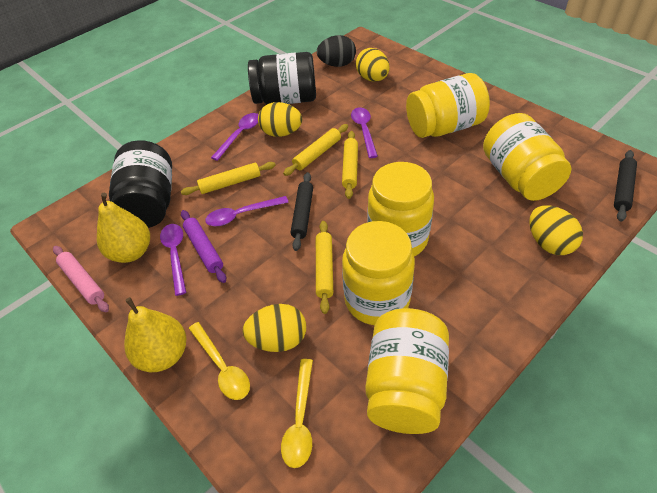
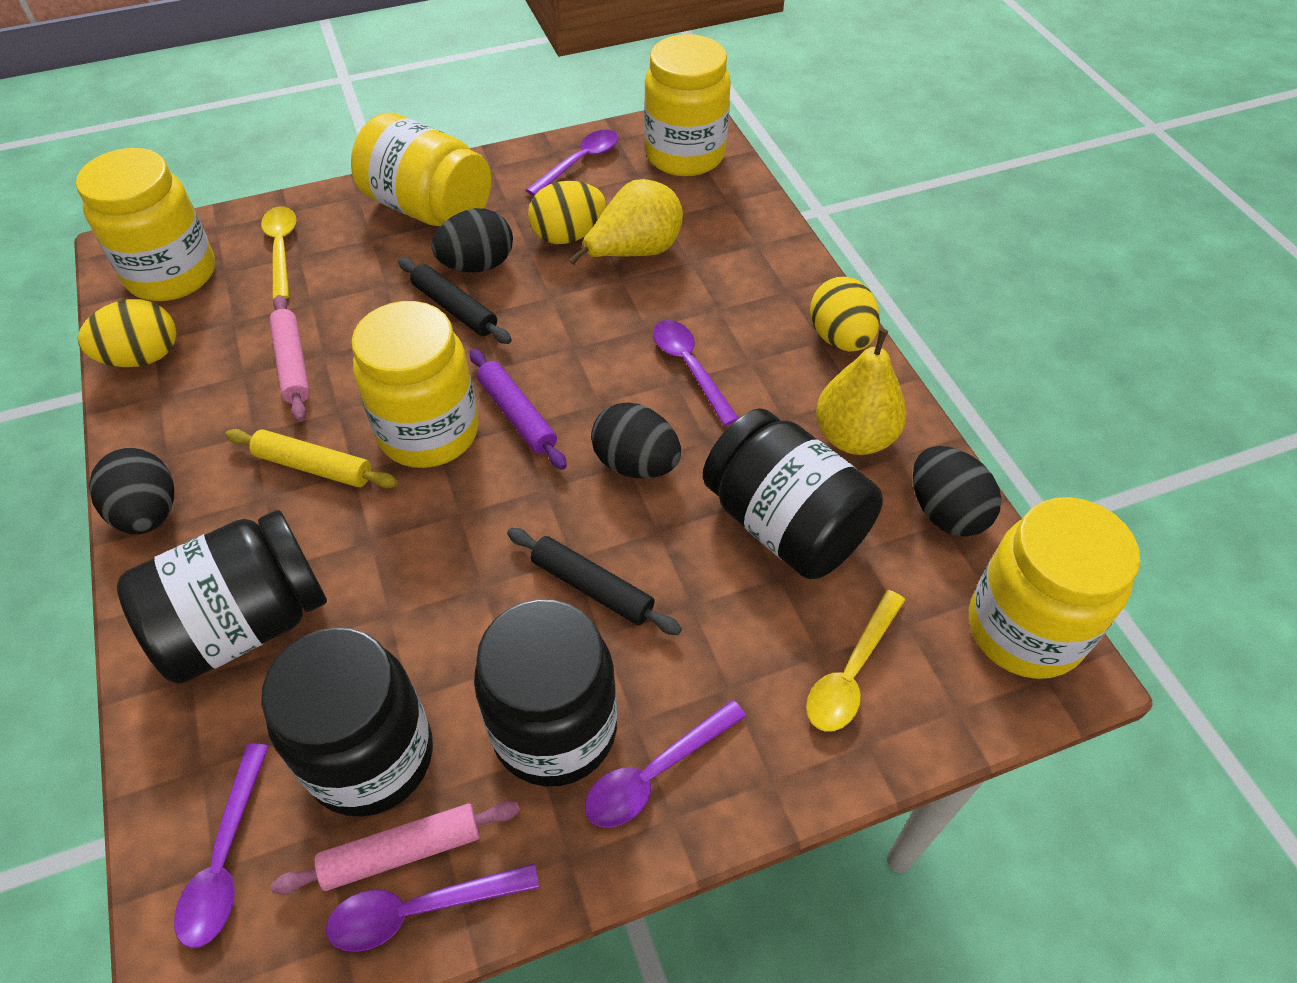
black egg: 1 -> 4
black jar: 2 -> 4
pink rolling pin: 1 -> 2
purple spoon: 4 -> 5
yellow egg: 4 -> 3
yellow rolling pin: 4 -> 1

